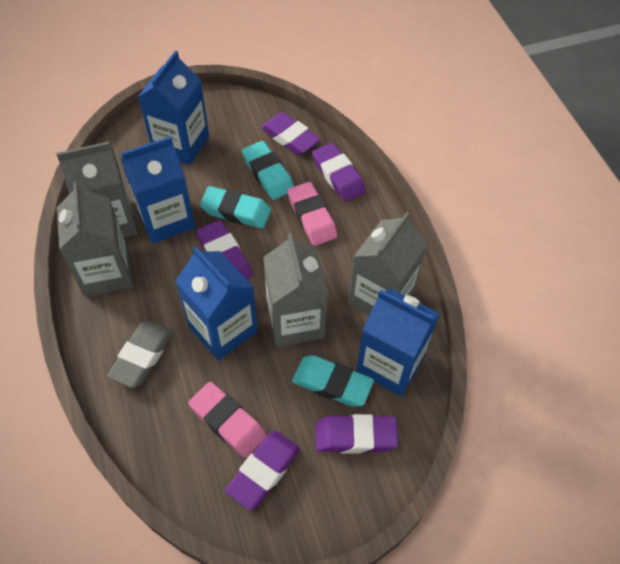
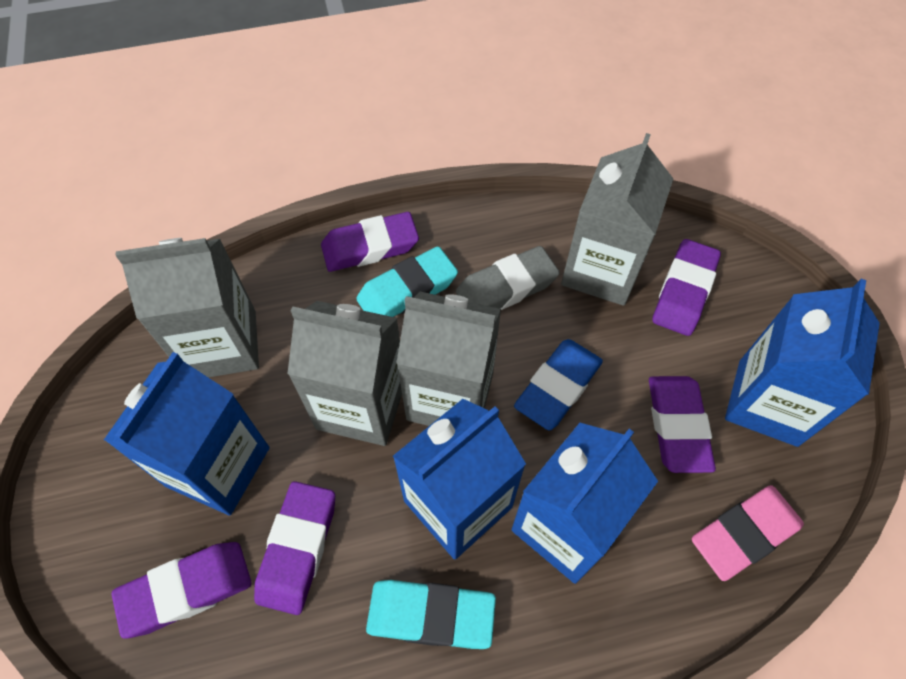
blue eraser: 0 -> 1
pink eraser: 2 -> 1
turquoise eraser: 3 -> 2

